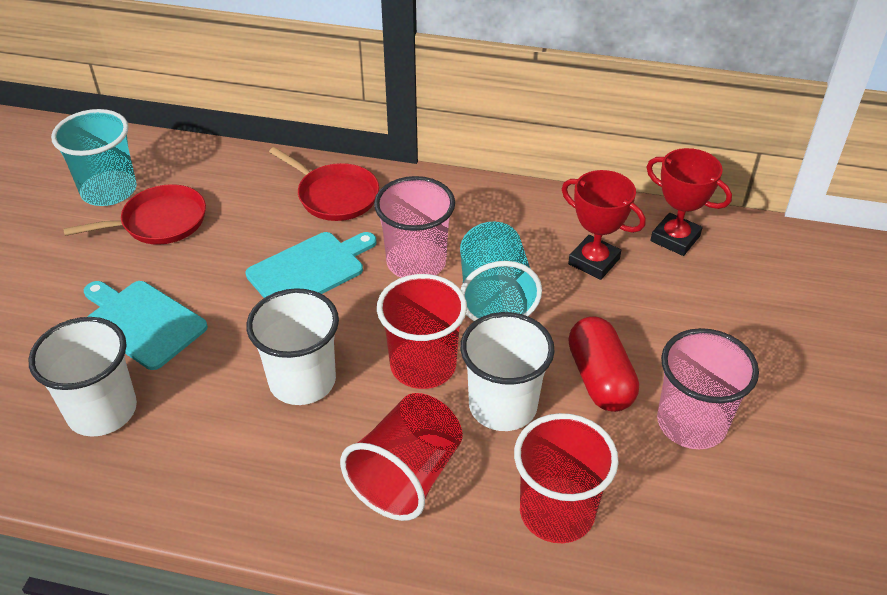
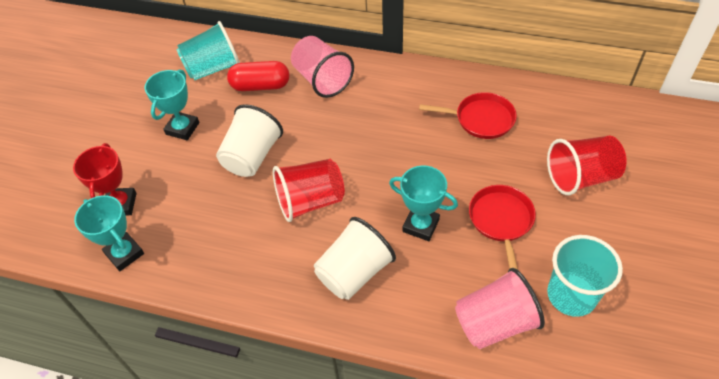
red cup: 3 -> 2
red trophy: 2 -> 1
turquoise cutting board: 2 -> 0
turquoise trophy: 0 -> 3
white cup: 3 -> 2

